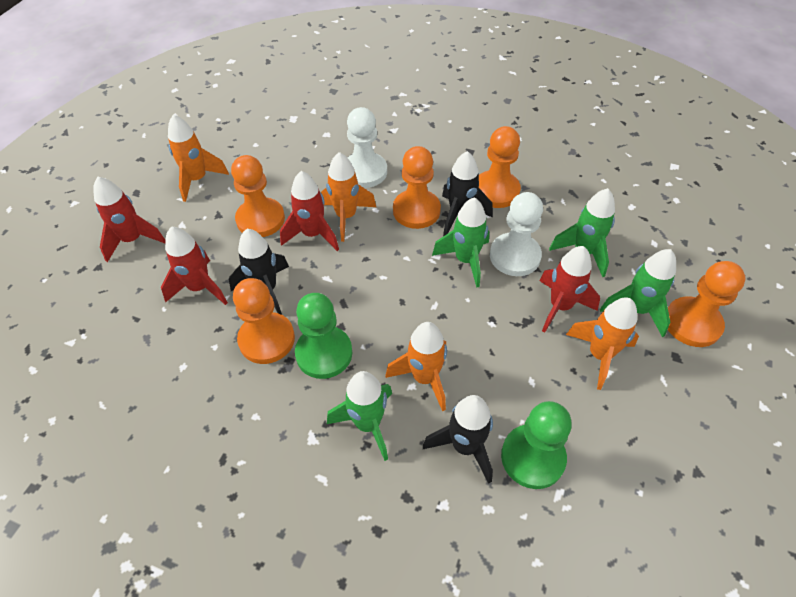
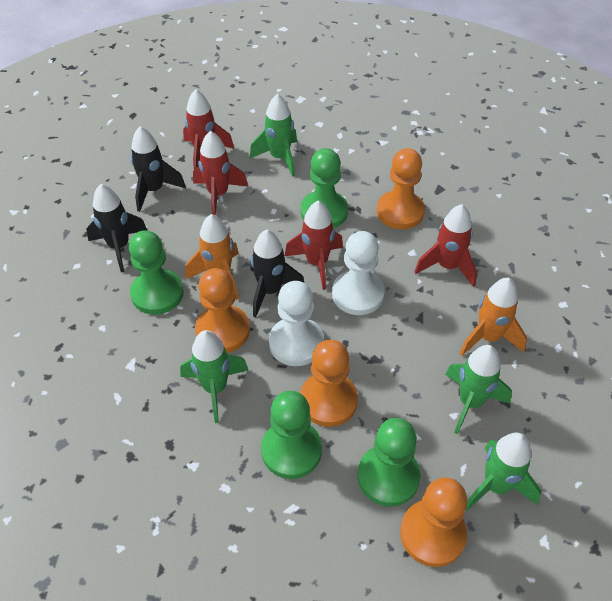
green pawn: 2 -> 4
orange pawn: 5 -> 4
orange rocket: 4 -> 2

